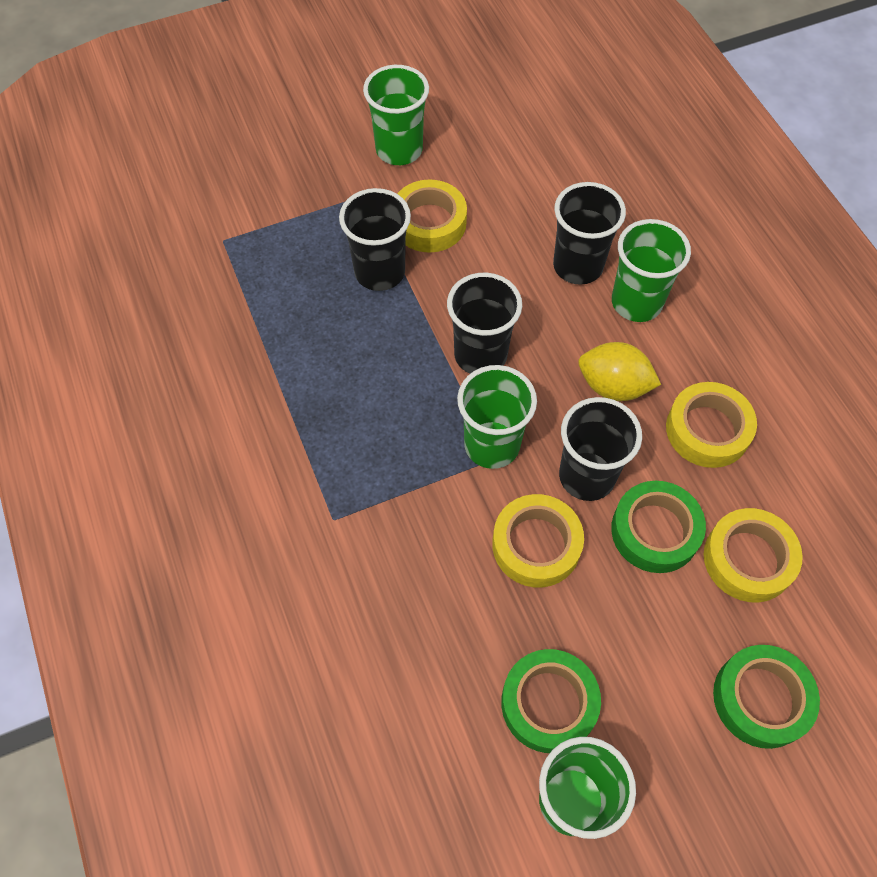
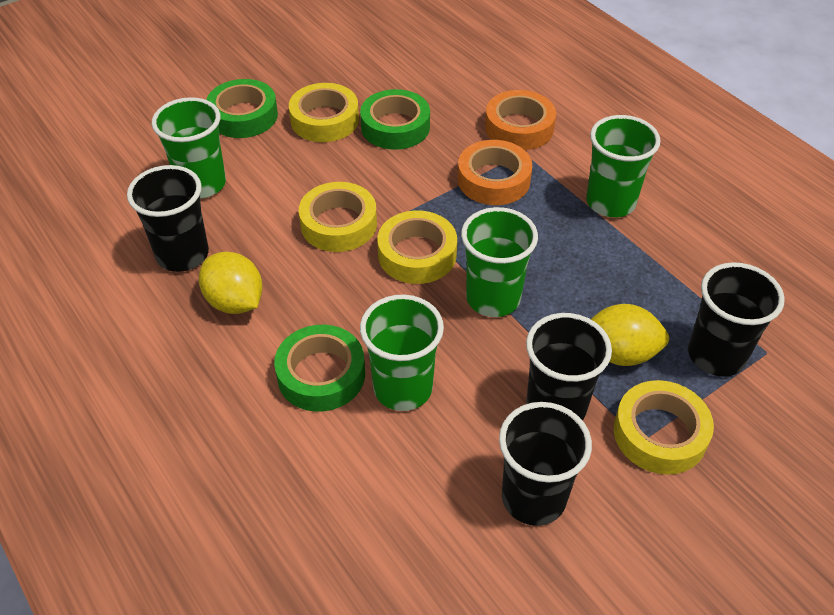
orange tape: 0 -> 2
yellow lemon: 1 -> 2

